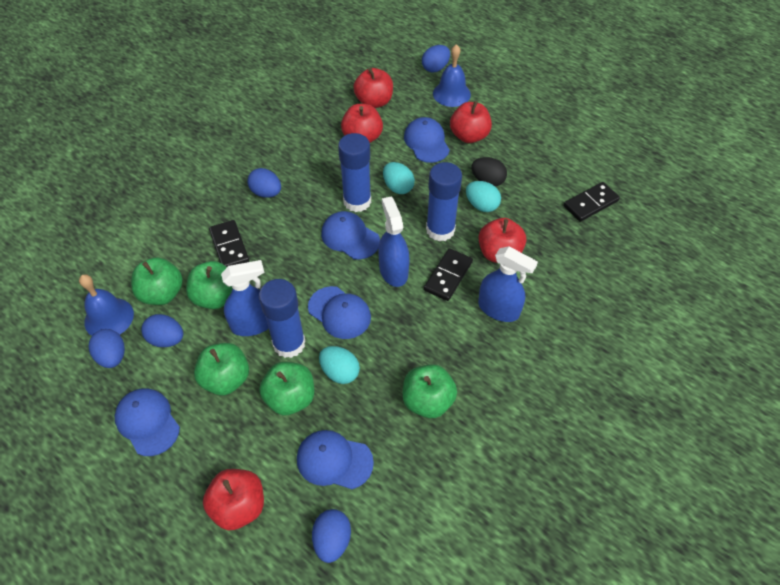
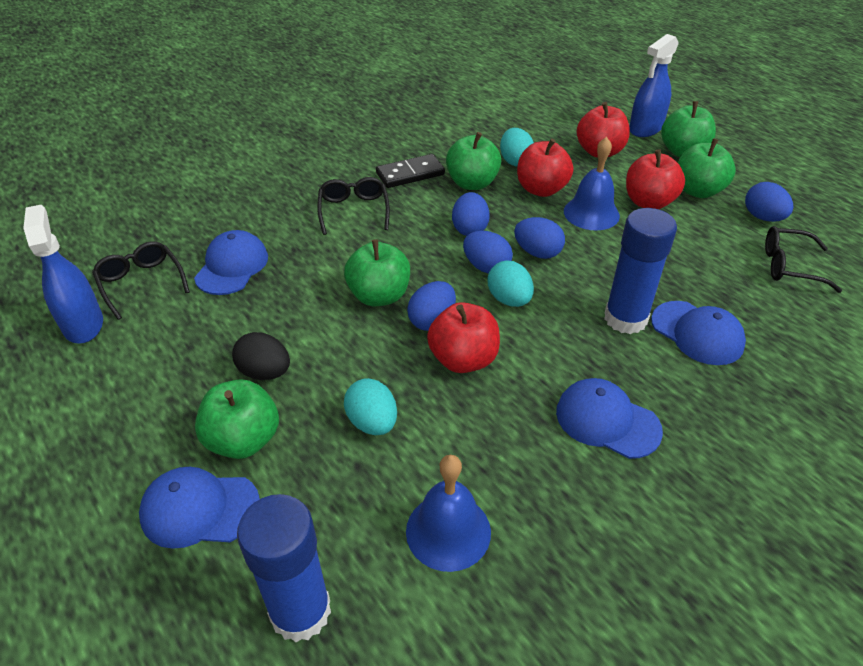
black domino: 3 -> 1
black glasses: 0 -> 3
blue cap: 5 -> 4
blue glue stick: 3 -> 2
blue spray bottle: 3 -> 2
red apple: 5 -> 4

